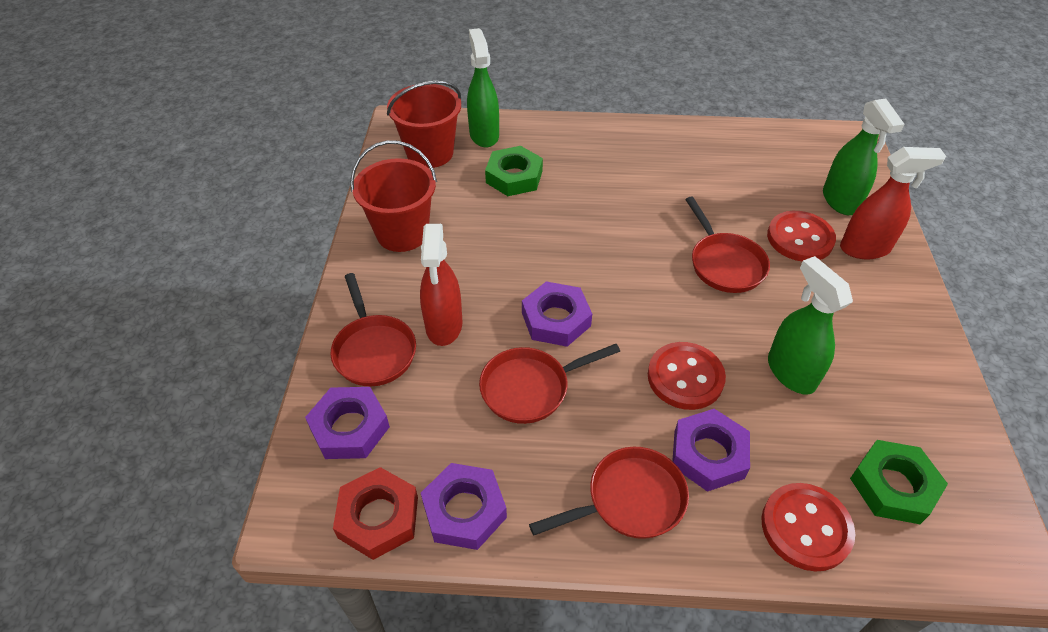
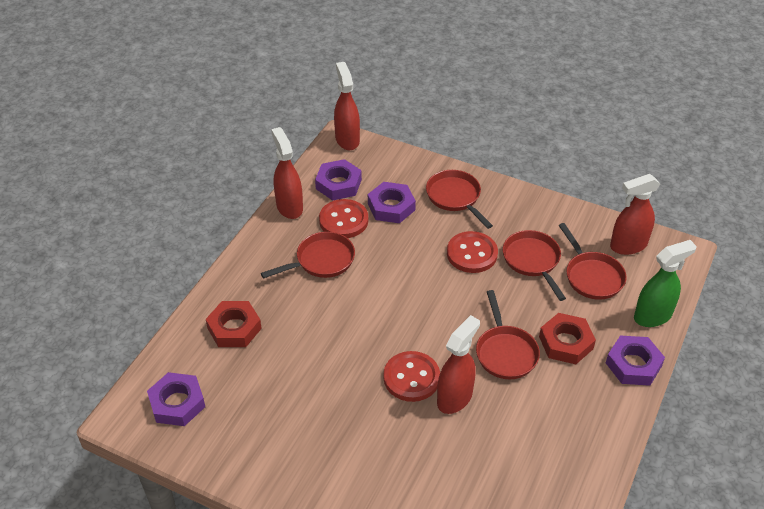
green nut: 2 -> 0
green spray bottle: 3 -> 1
red bucket: 2 -> 0
red nut: 1 -> 2
red pan: 4 -> 5
red spray bottle: 2 -> 4

